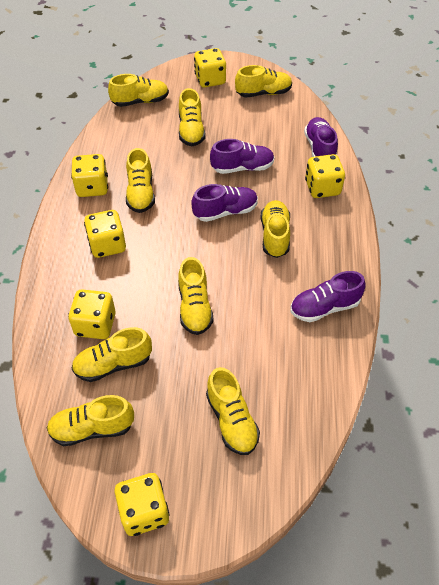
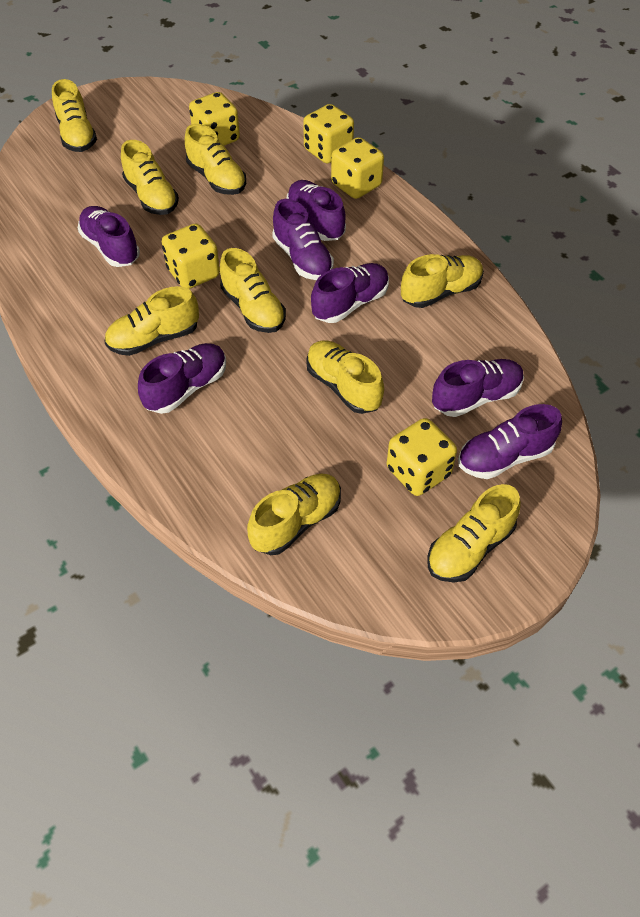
purple shoe: 4 -> 7
yellow dice: 6 -> 5

